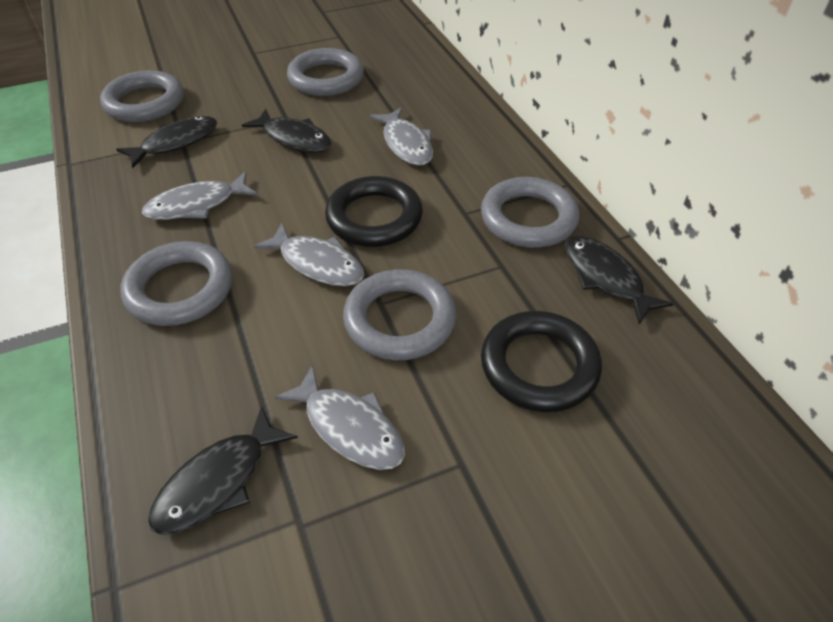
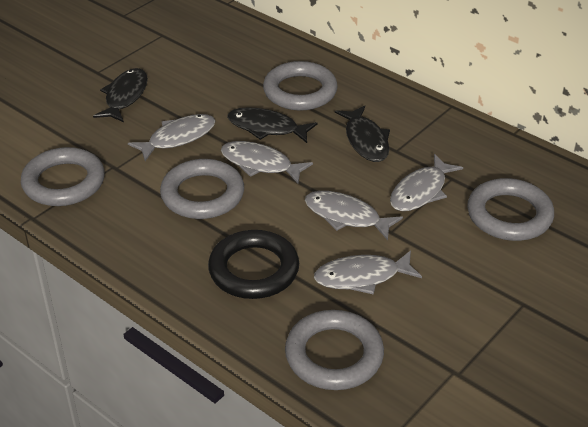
black fish: 4 -> 3
black ring: 2 -> 1
grey fish: 4 -> 5

